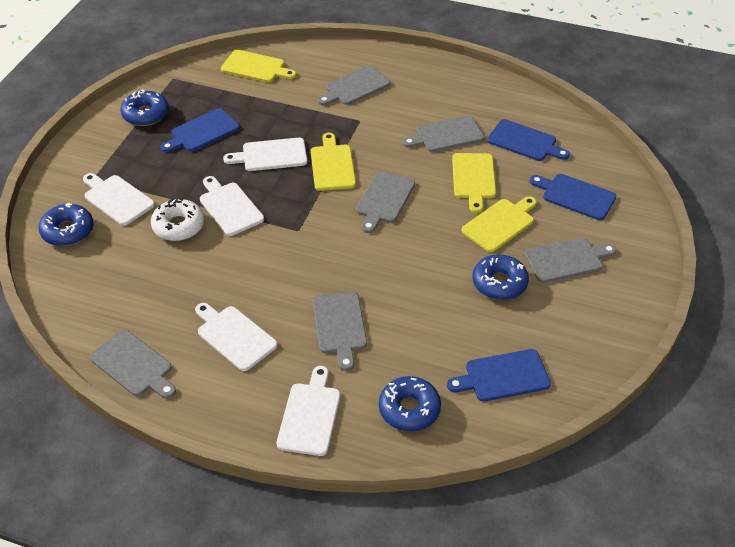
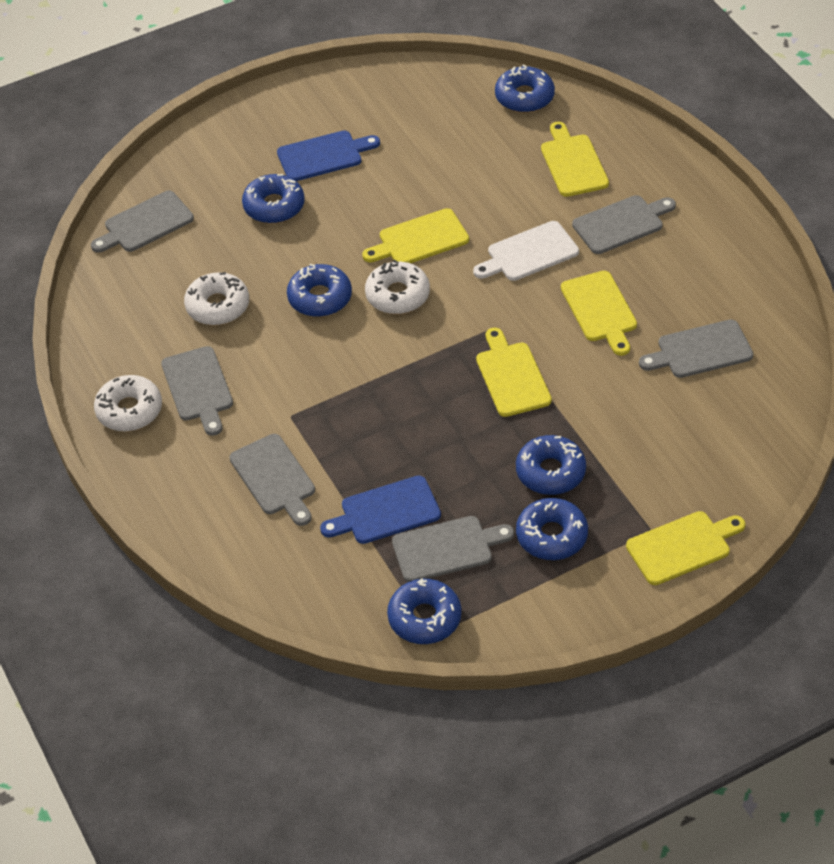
blue cutting board: 4 -> 2
blue donut: 4 -> 6
white cutting board: 5 -> 1
white donut: 1 -> 3
yellow cutting board: 4 -> 5

